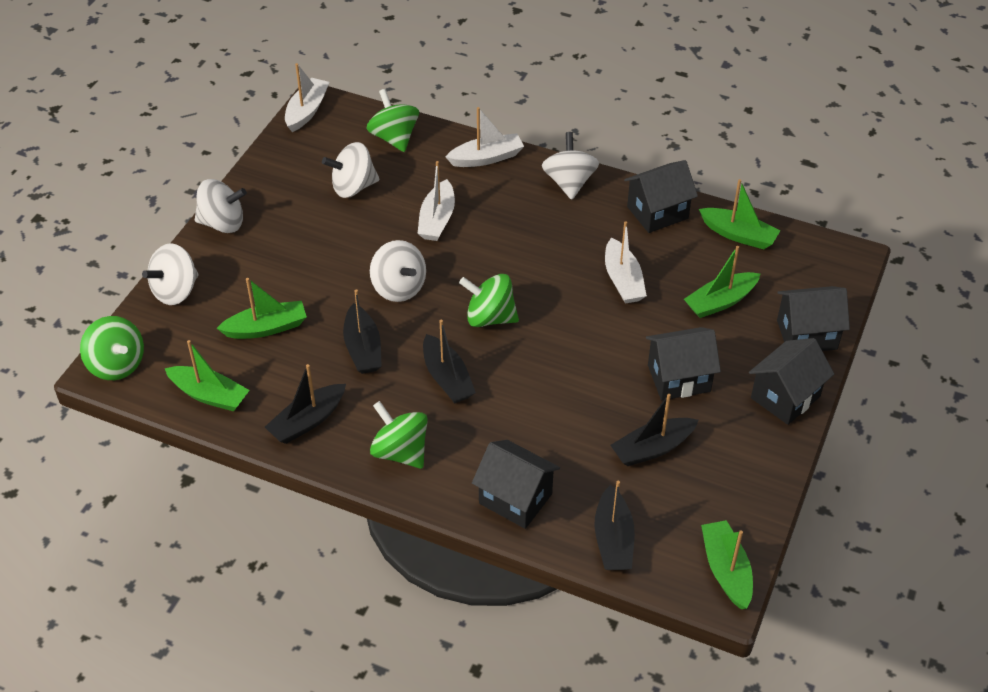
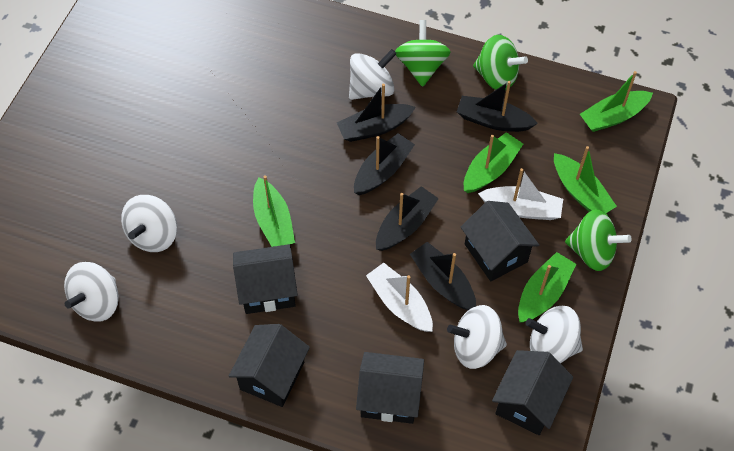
green spinning top: 4 -> 3
white boat: 4 -> 2

